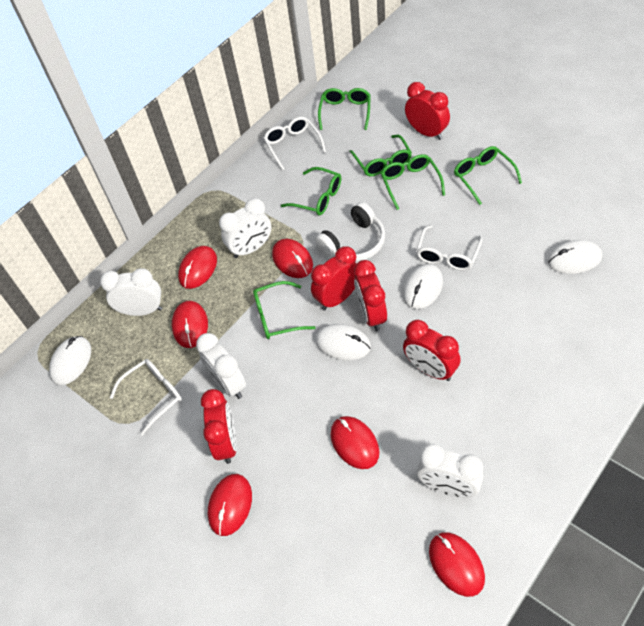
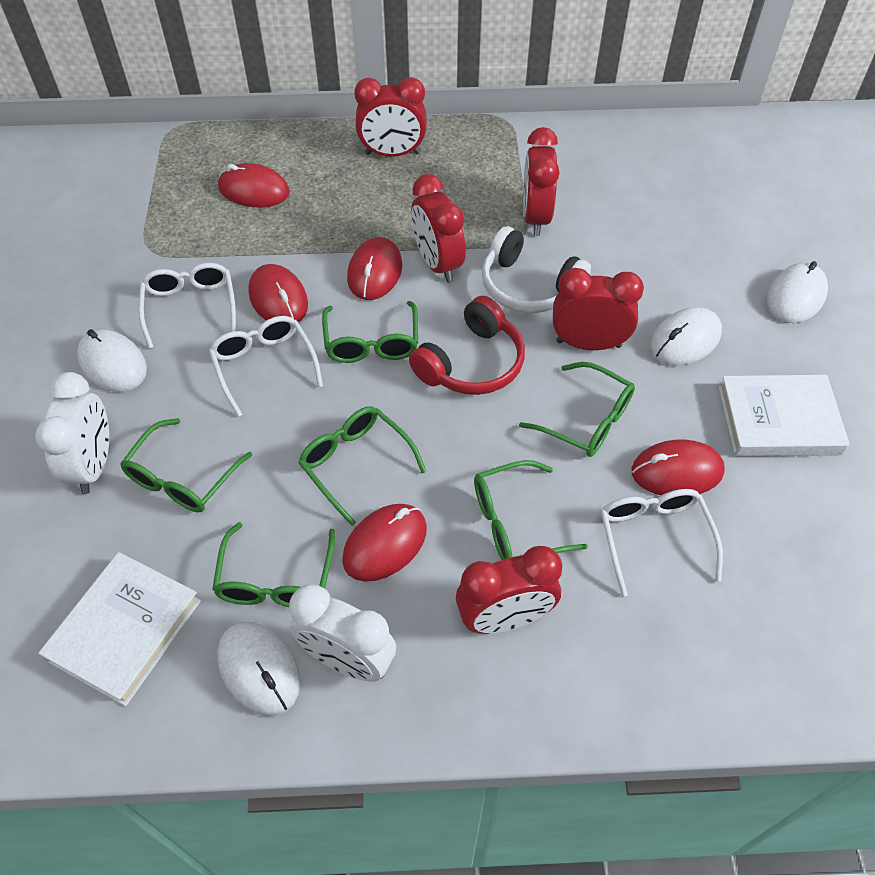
red headphones: 0 -> 1
red mouse: 6 -> 5
white book: 0 -> 2
white clock: 4 -> 2

